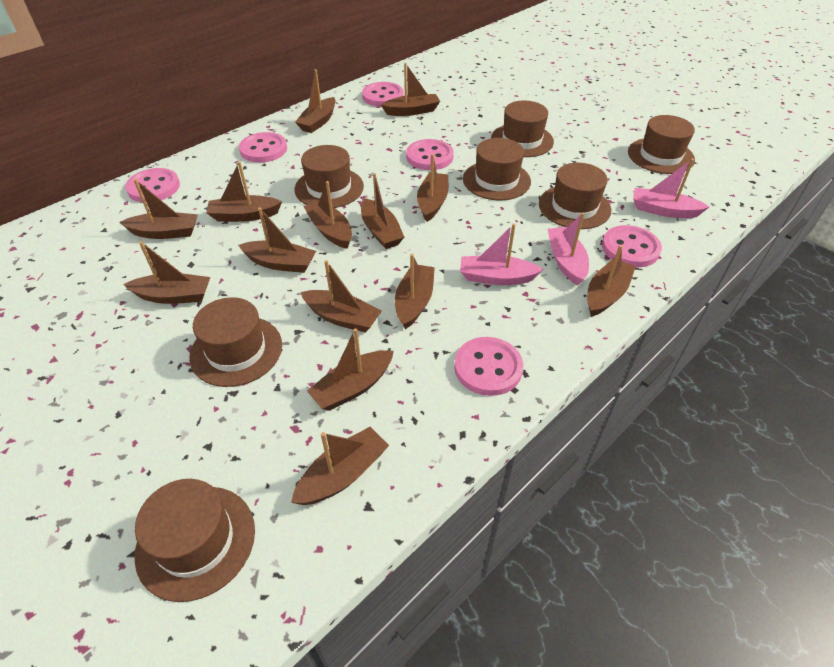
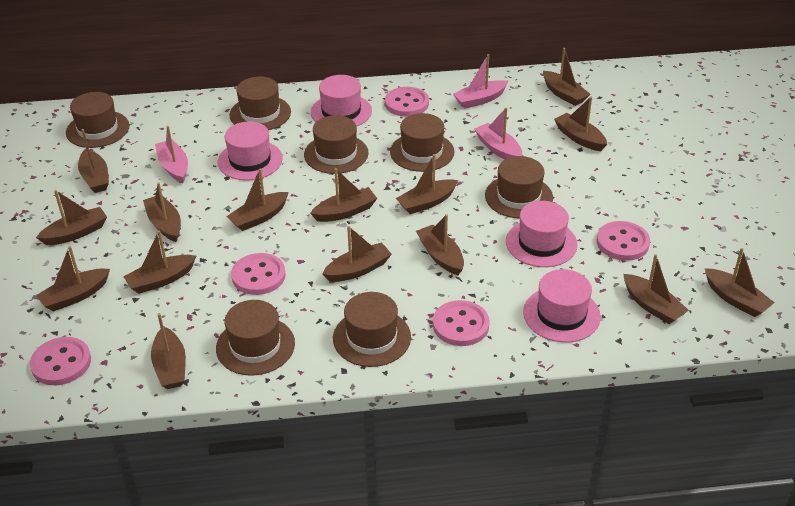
brown boat: 14 -> 15
pink button: 6 -> 5
pink hat: 0 -> 4

